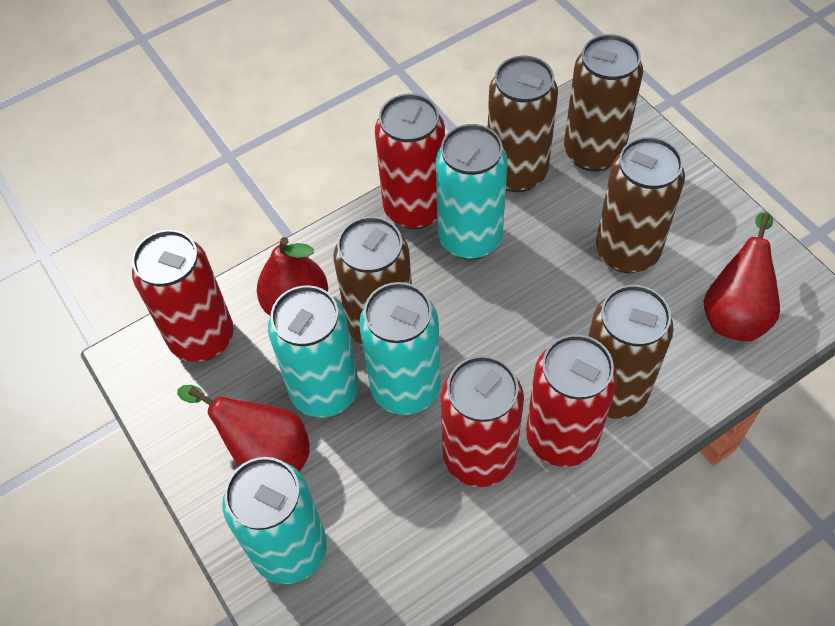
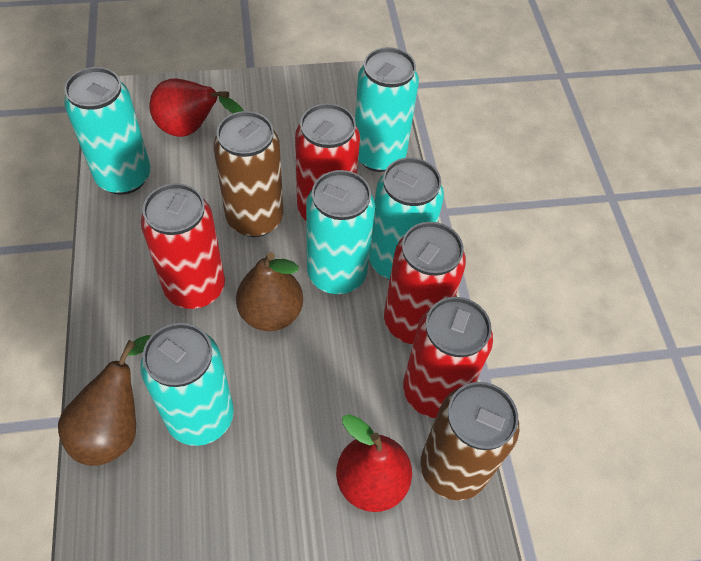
brown can: 5 -> 2
brown pear: 0 -> 2
red pear: 3 -> 2
turquoise can: 4 -> 5

